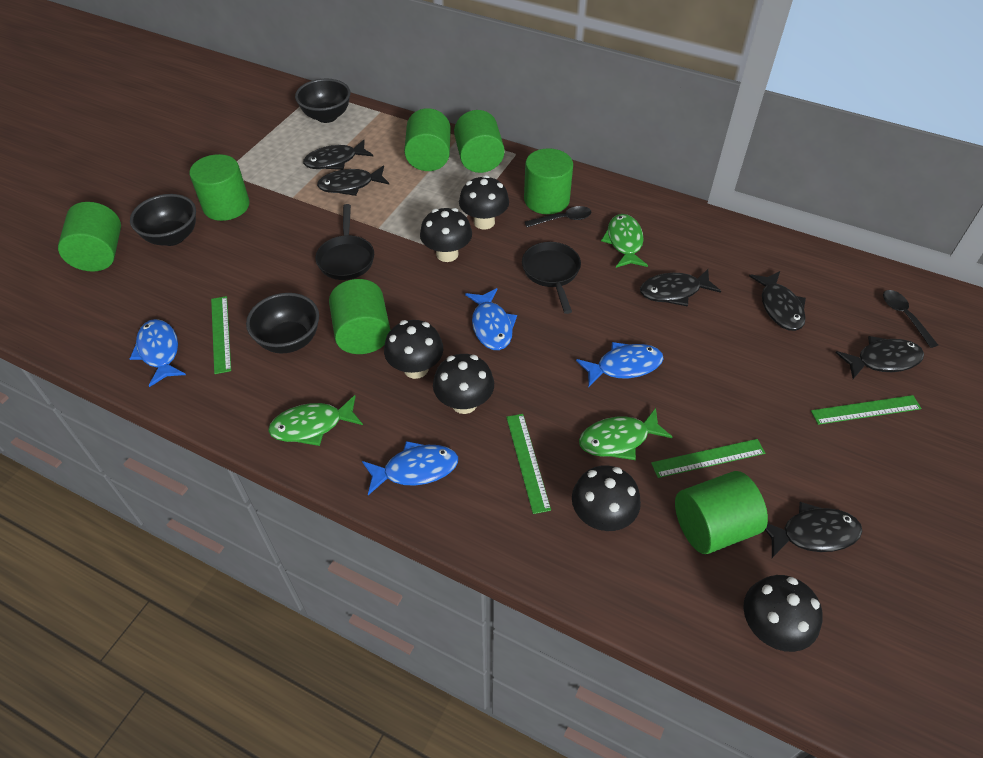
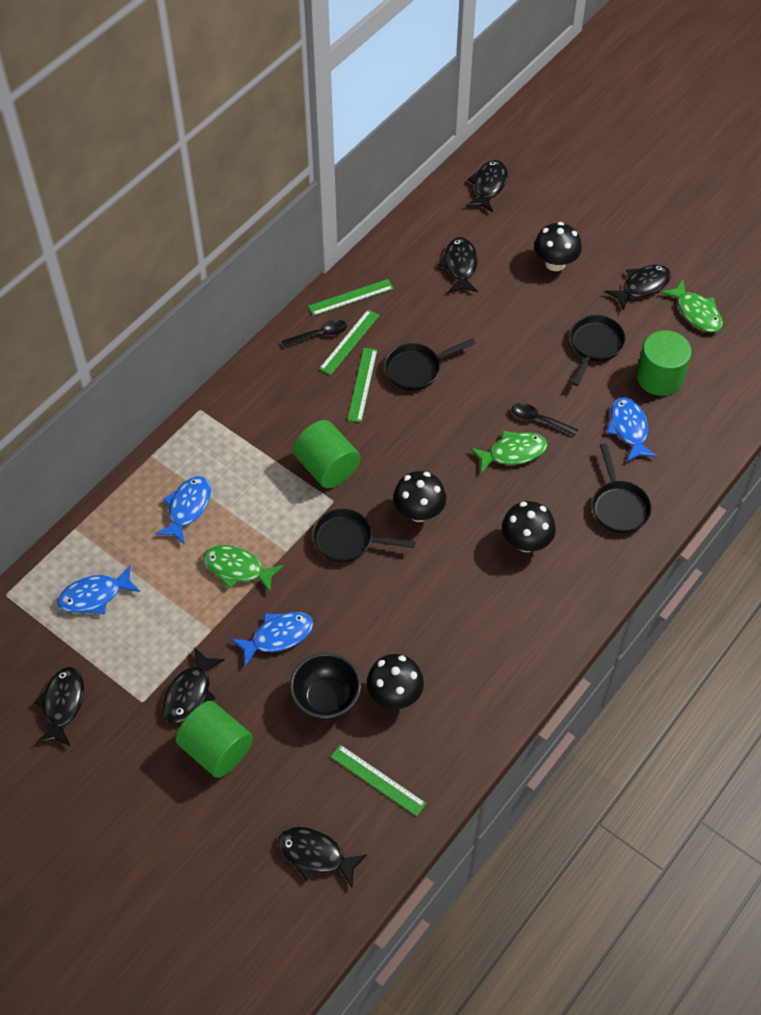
black bowl: 3 -> 1
black mushroom: 6 -> 4
black pan: 2 -> 4
green cylinder: 7 -> 3

